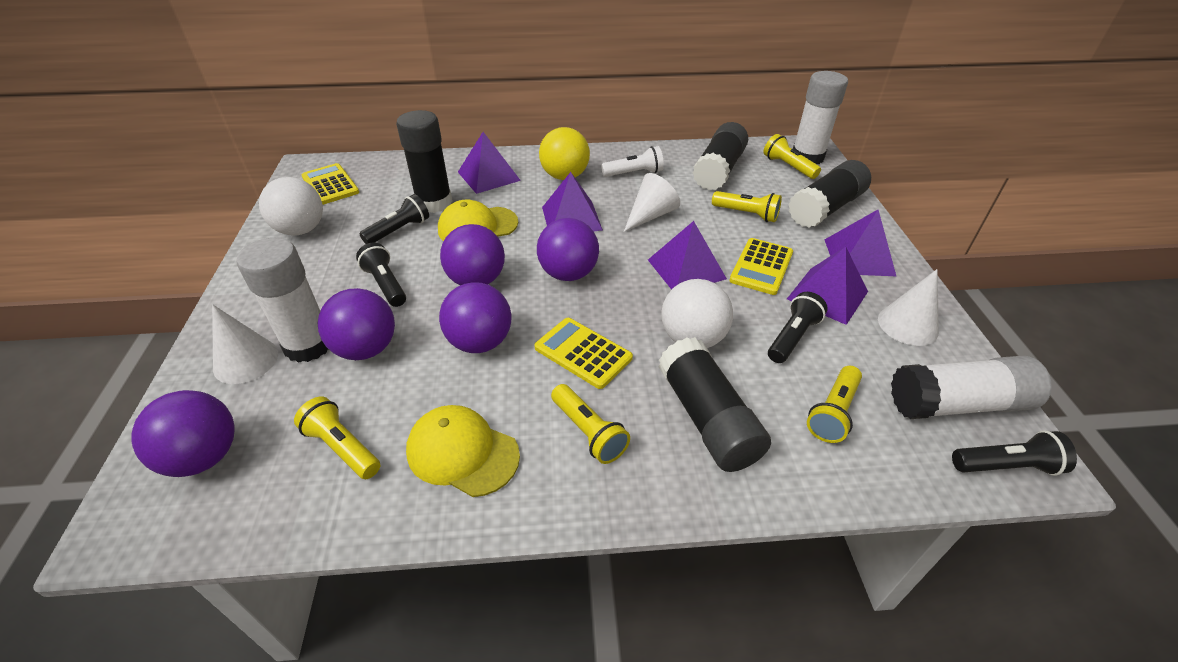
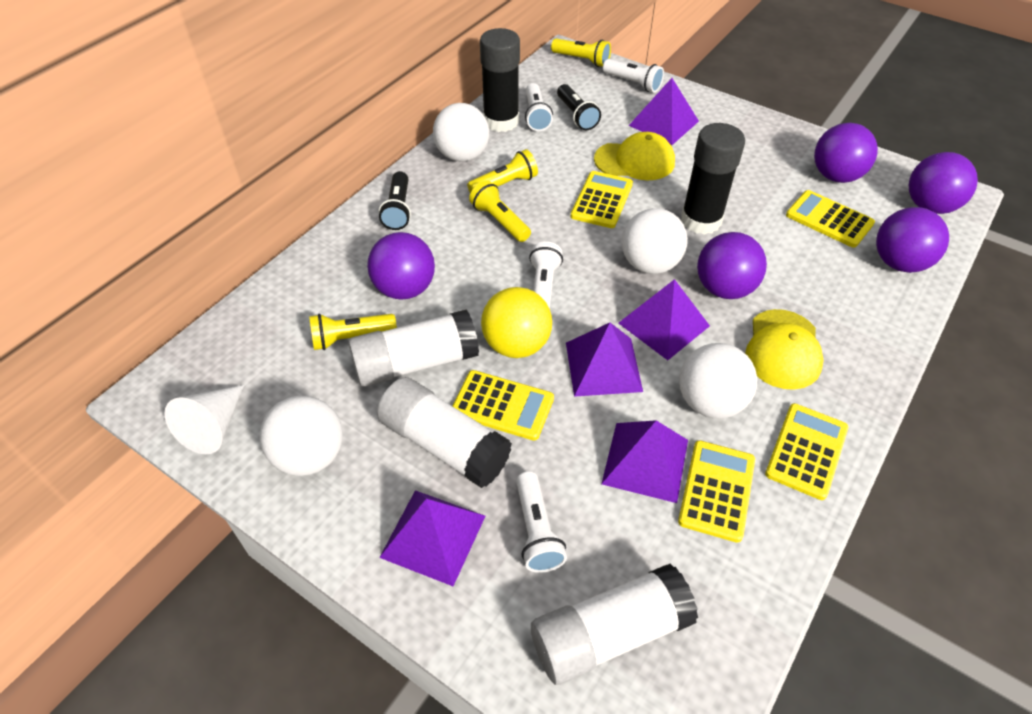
black flashlight: 4 -> 2
black glue stick: 4 -> 2
white ball: 2 -> 4
white cone: 3 -> 1
white flashlight: 1 -> 4
yellow calculator: 3 -> 5
yellow flashlight: 5 -> 4

